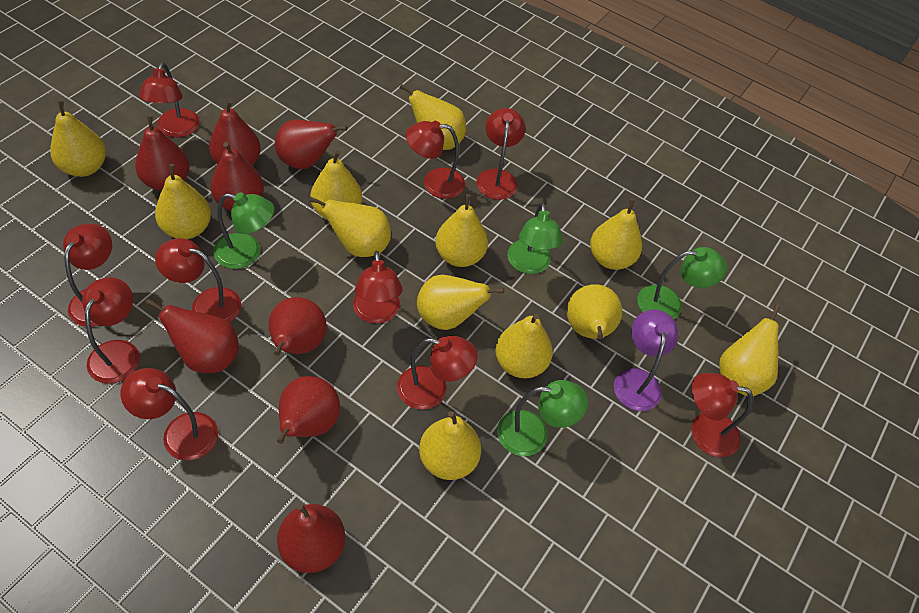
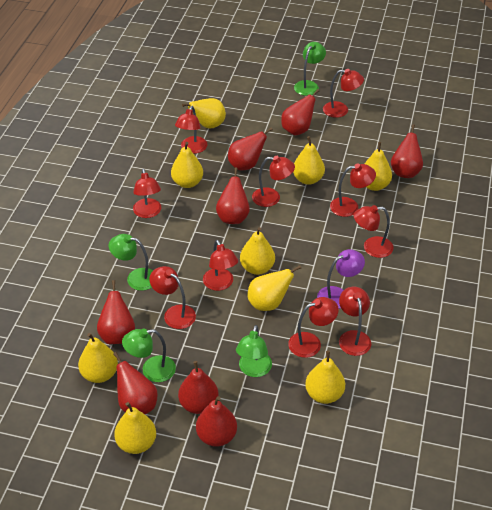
yellow pear: 12 -> 9

